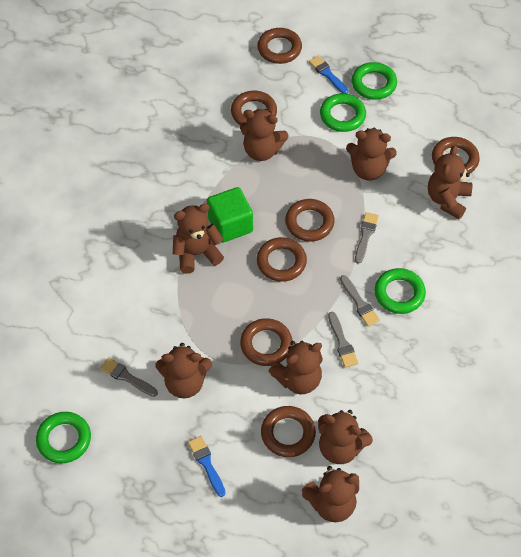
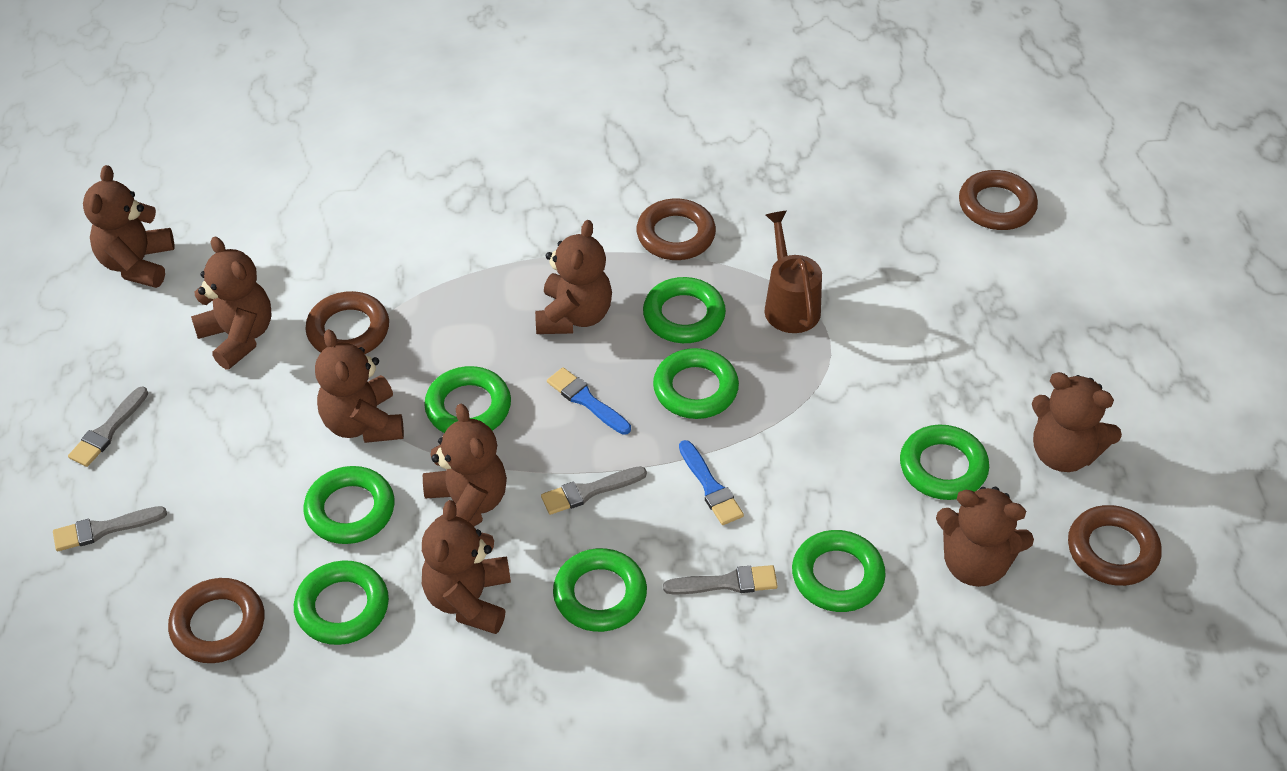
brown ring: 7 -> 5
brown watering can: 0 -> 1
green cube: 1 -> 0
green ring: 4 -> 8

